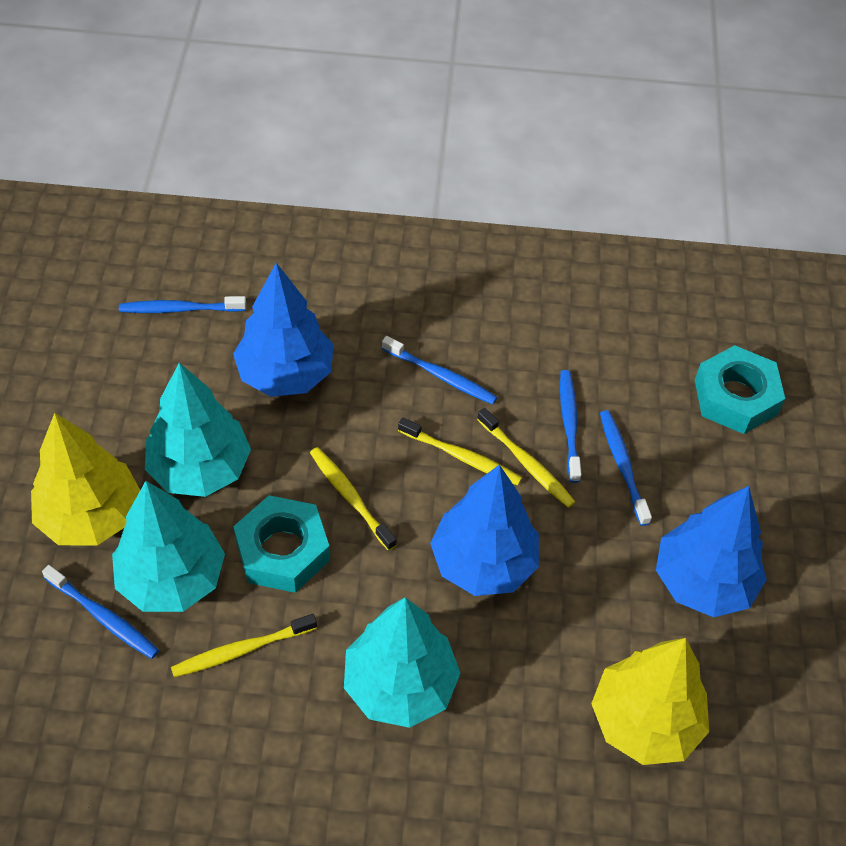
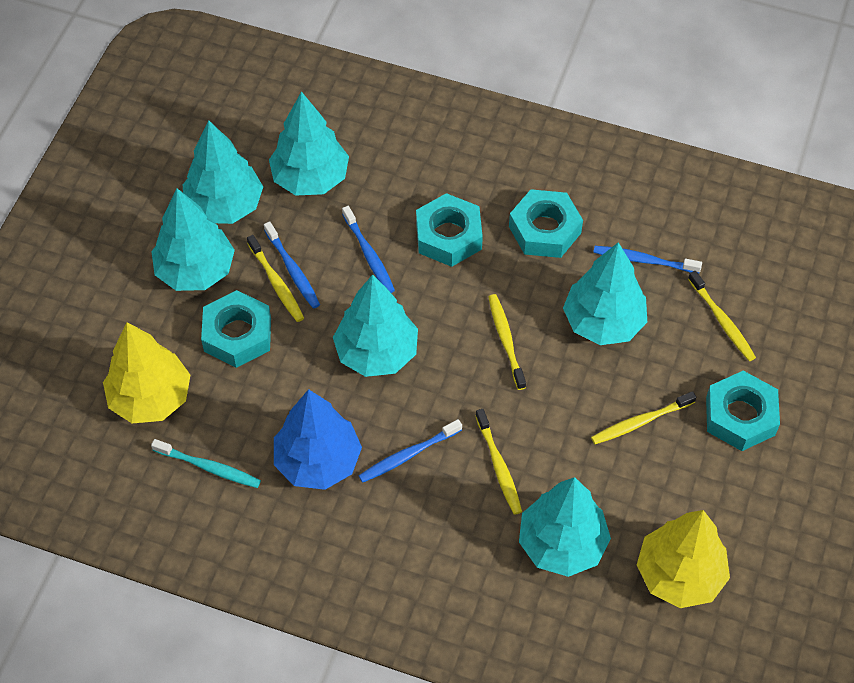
blue toothbrush: 5 -> 4
blue tree: 3 -> 1
turquoise nut: 2 -> 4
turquoise toothbrush: 0 -> 1
turquoise tree: 3 -> 6
yellow toothbrush: 4 -> 5

